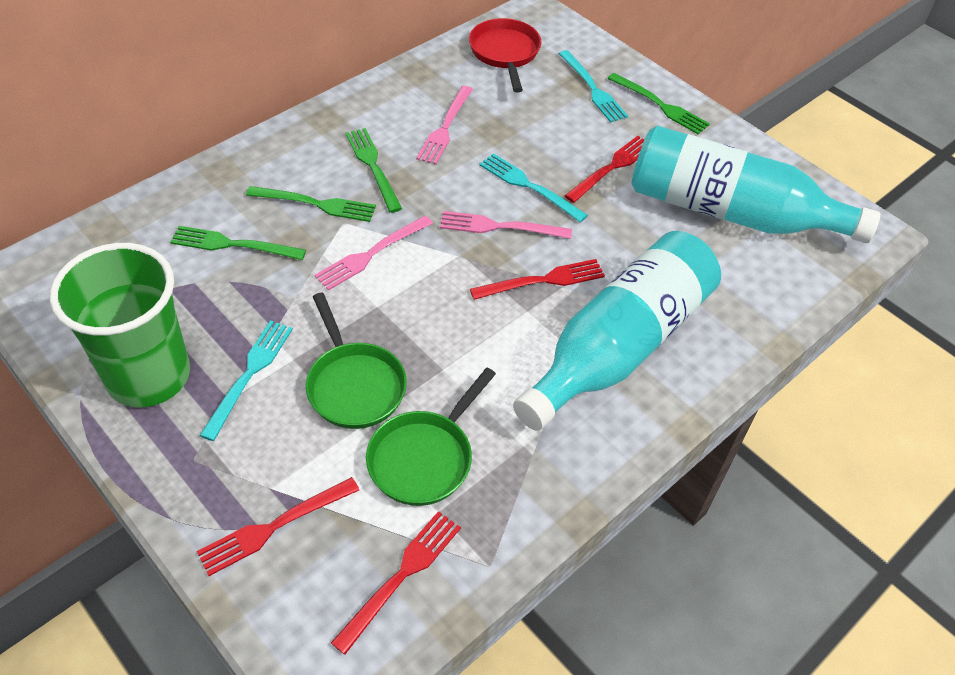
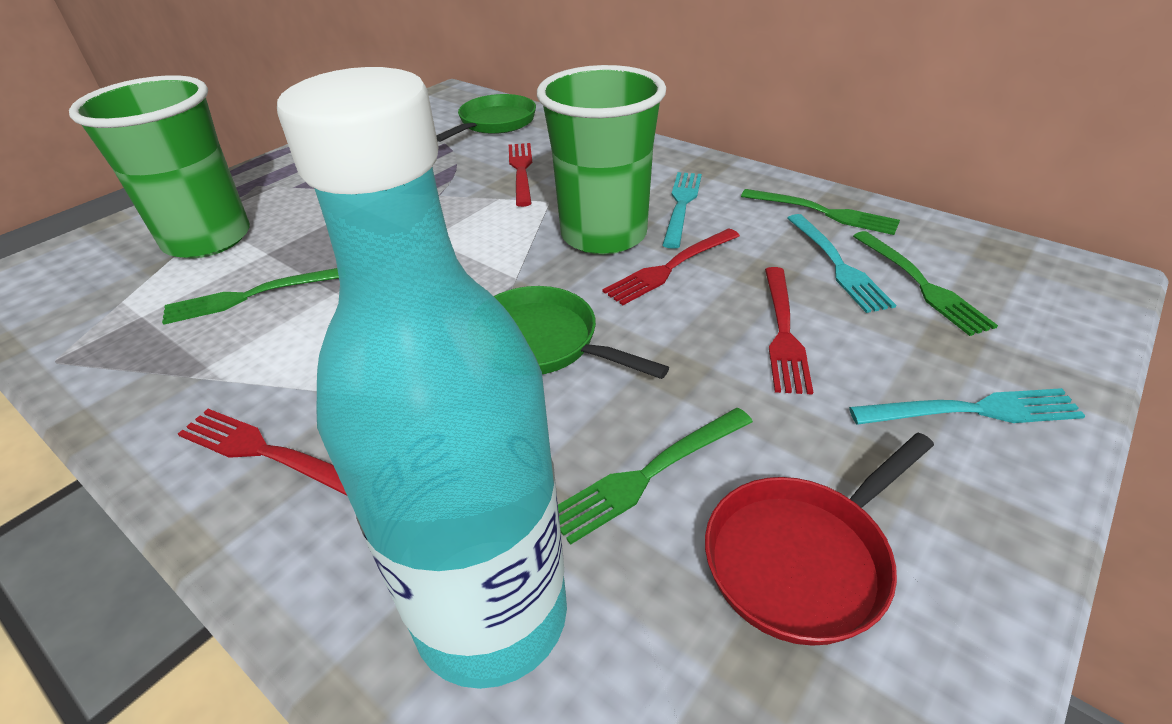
green cup: 1 -> 2
pink fork: 3 -> 0
turquoise bottle: 2 -> 1

